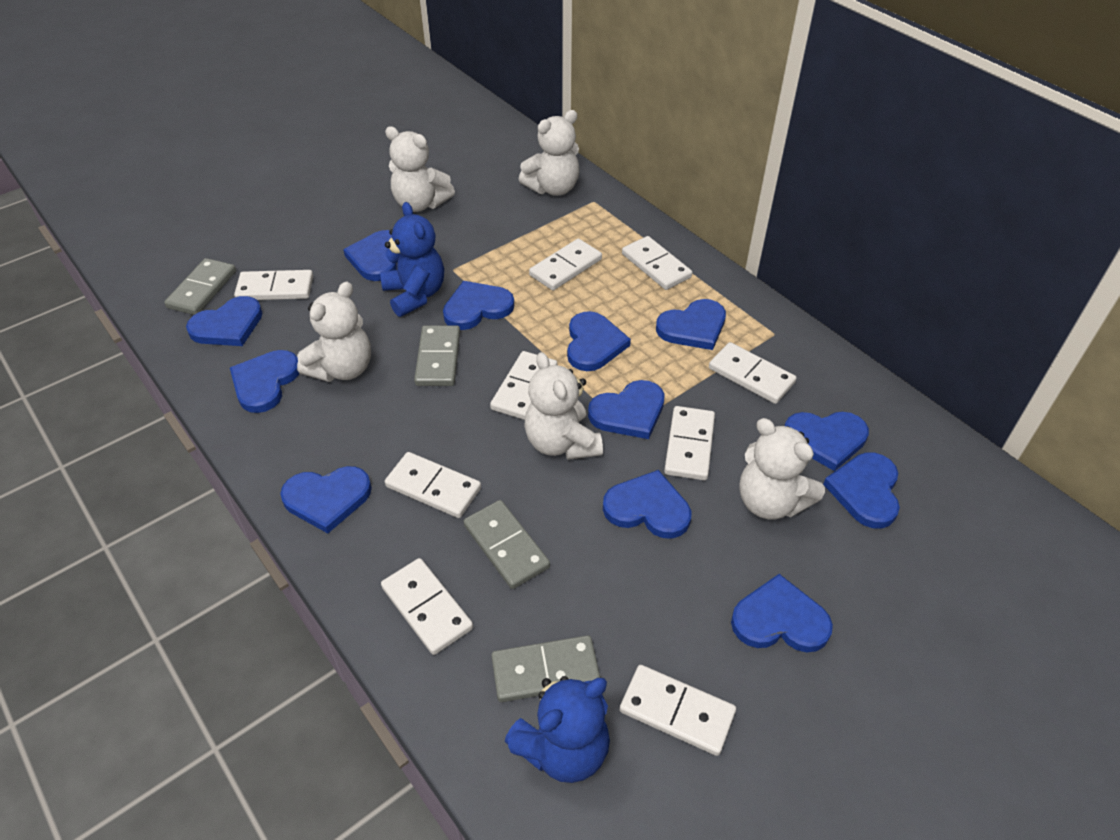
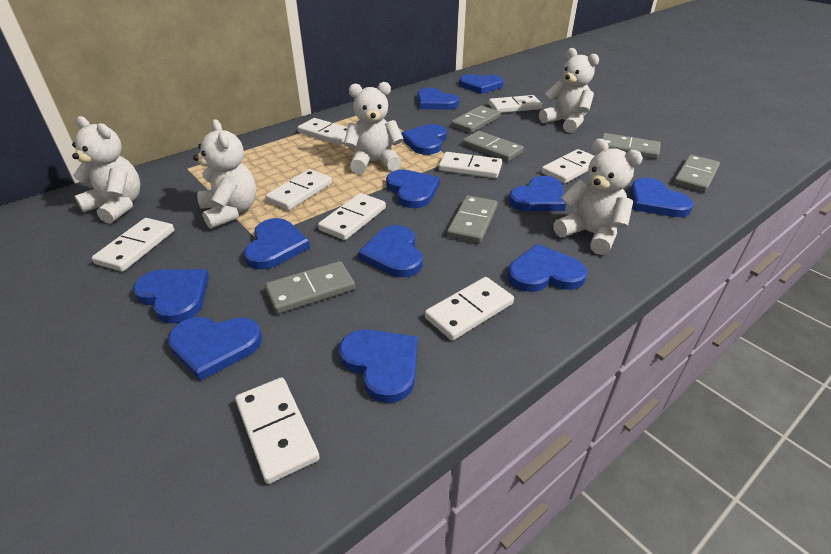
blue teddy bear: 2 -> 0
grey domino: 4 -> 6

